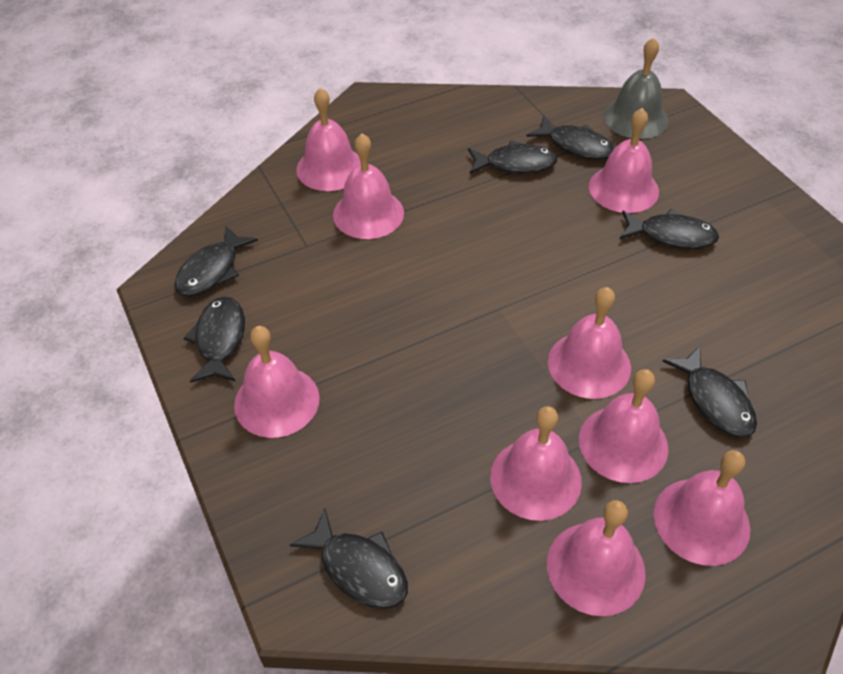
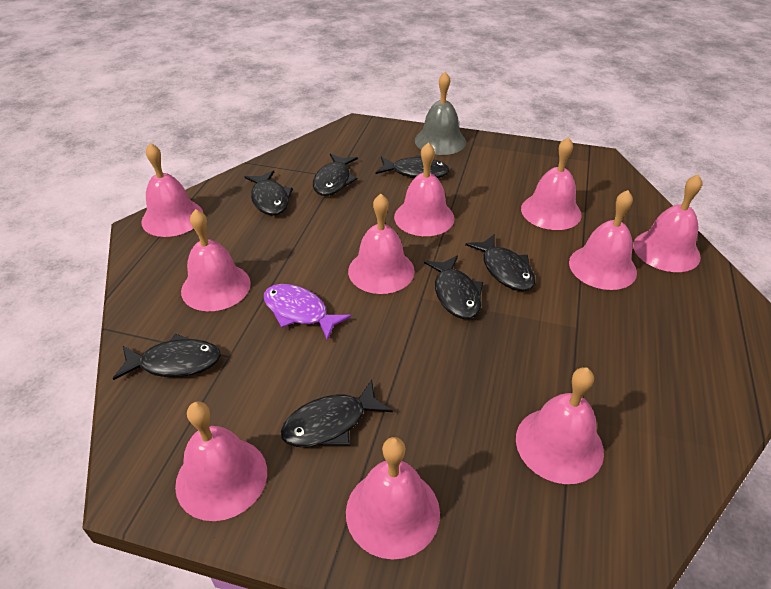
pink bell: 9 -> 10
purple fish: 0 -> 1

